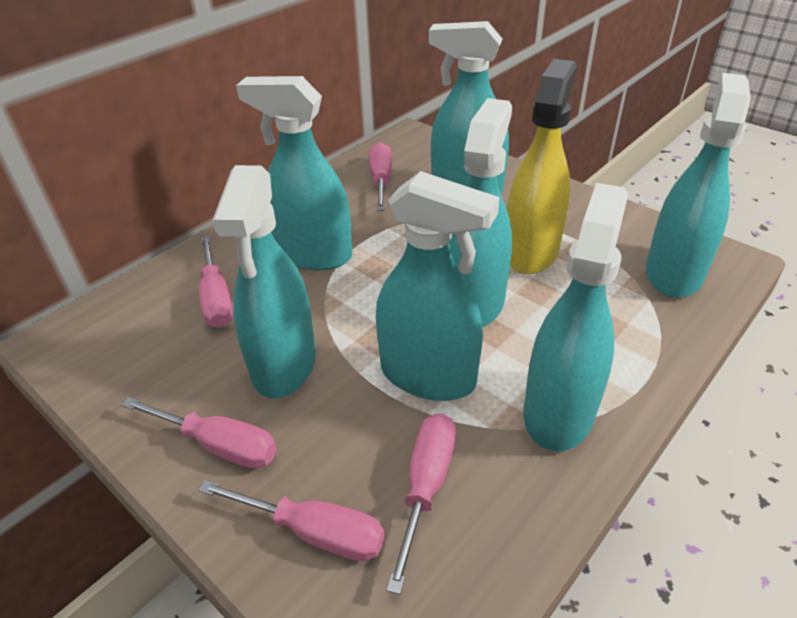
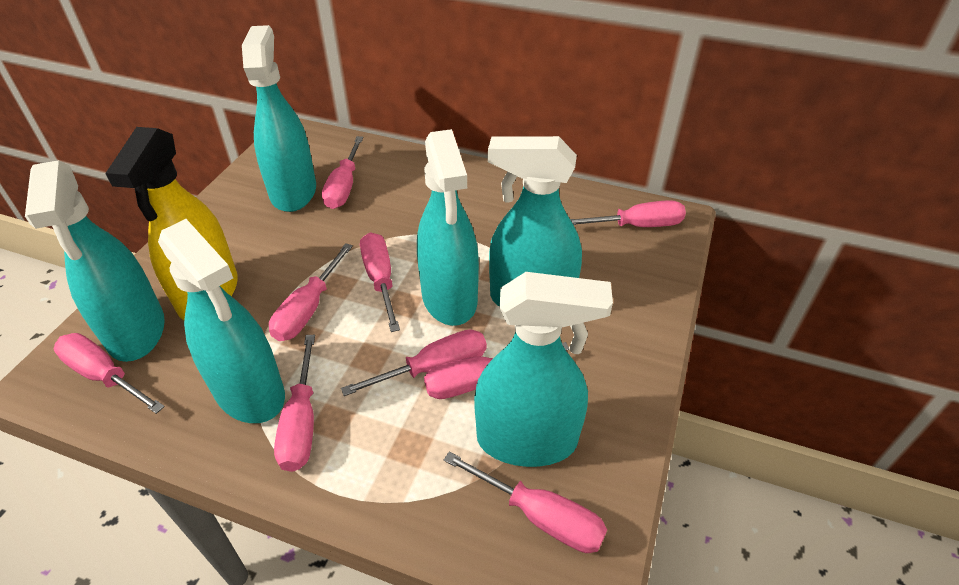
pink screwdriver: 5 -> 9
turquoise spray bottle: 7 -> 6

